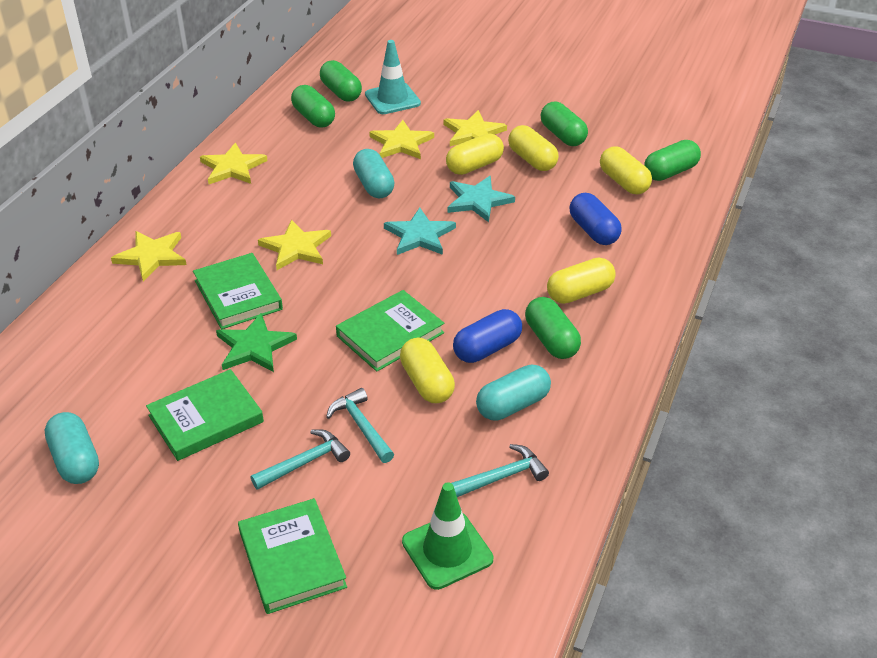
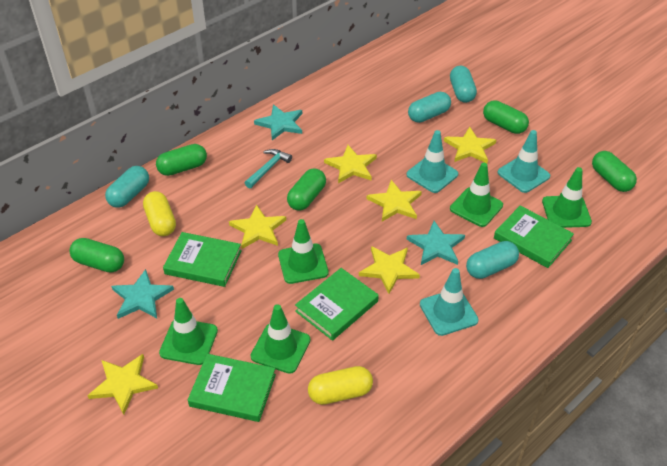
blue capsule: 2 -> 0
green star: 1 -> 0
green traffic cone: 1 -> 5
turquoise capsule: 3 -> 4
turquoise hammer: 3 -> 1
turquoise star: 2 -> 3
turquoise traffic cone: 1 -> 3
yellow capsule: 5 -> 2
yellow star: 5 -> 6

